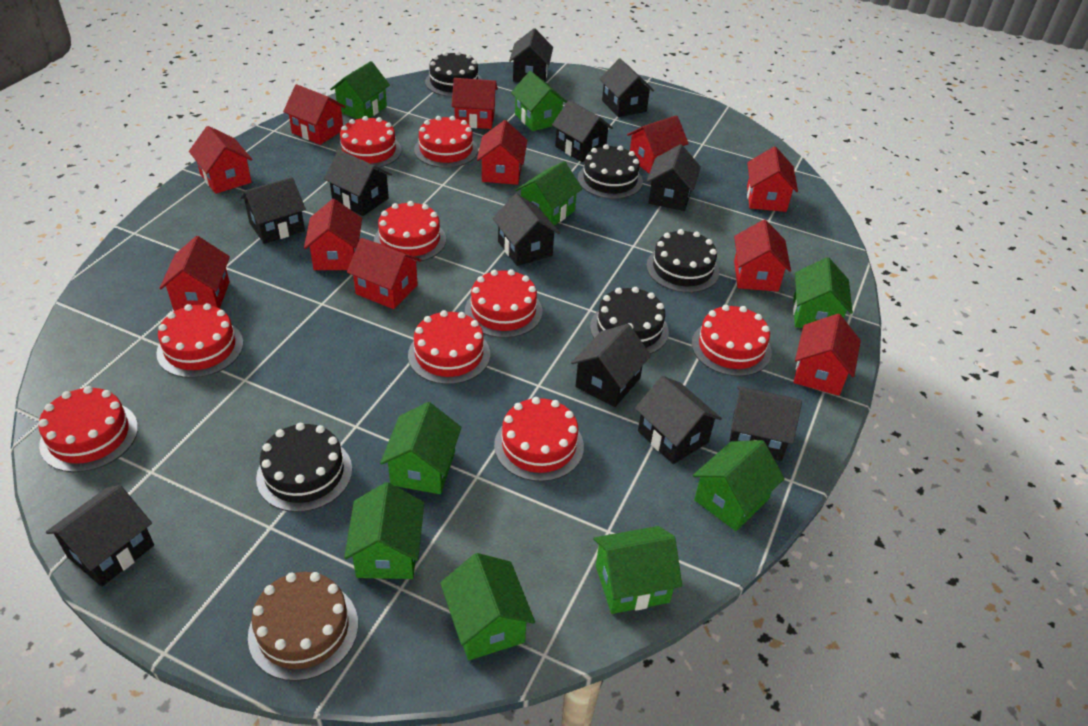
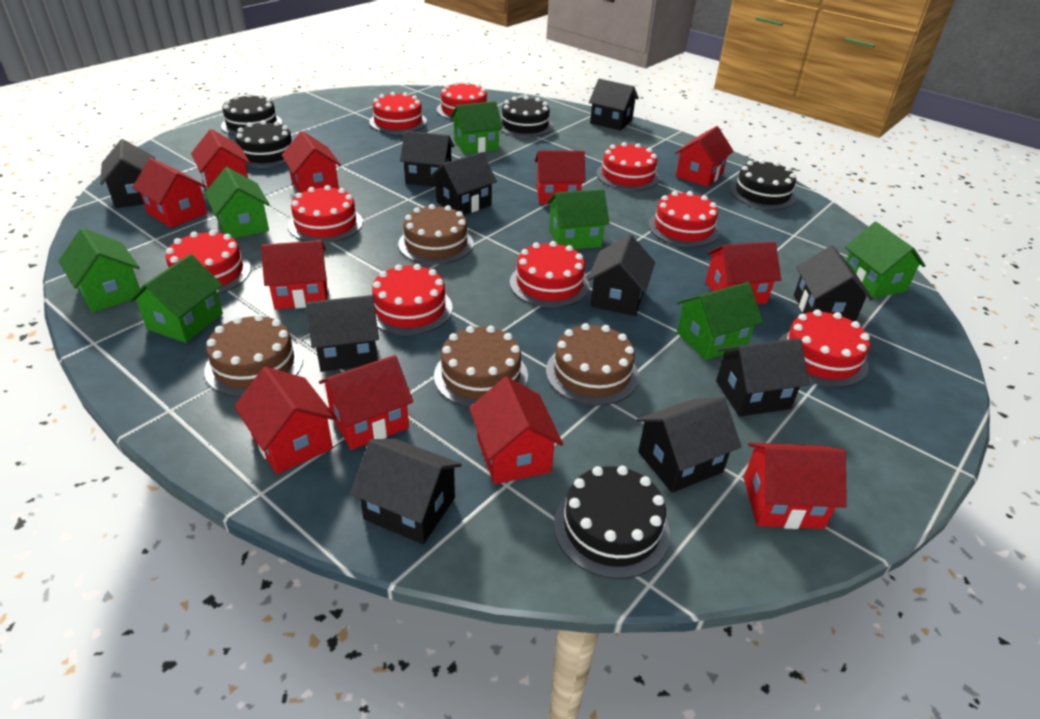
black house: 11 -> 10
brown cake: 1 -> 4
green house: 9 -> 7

